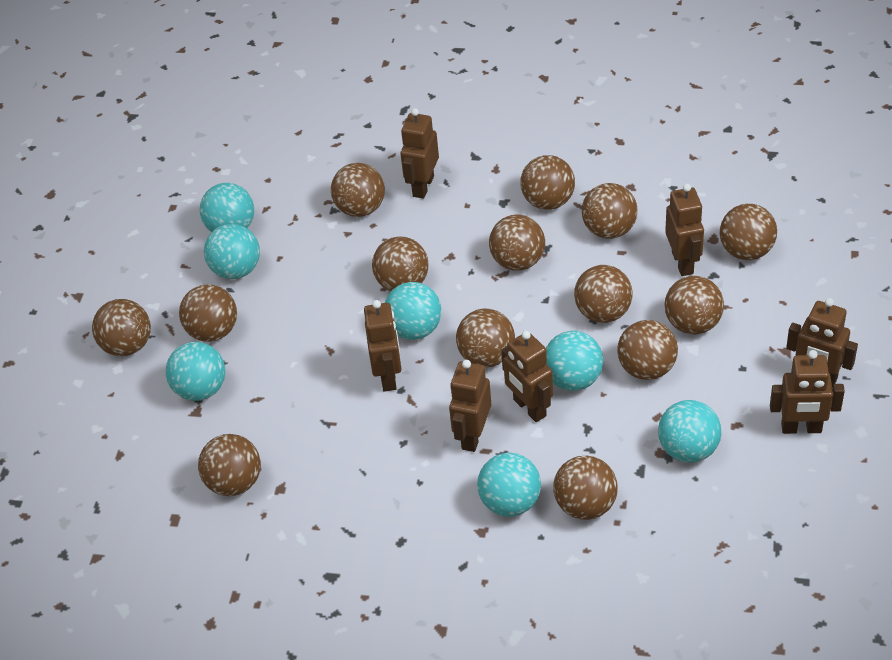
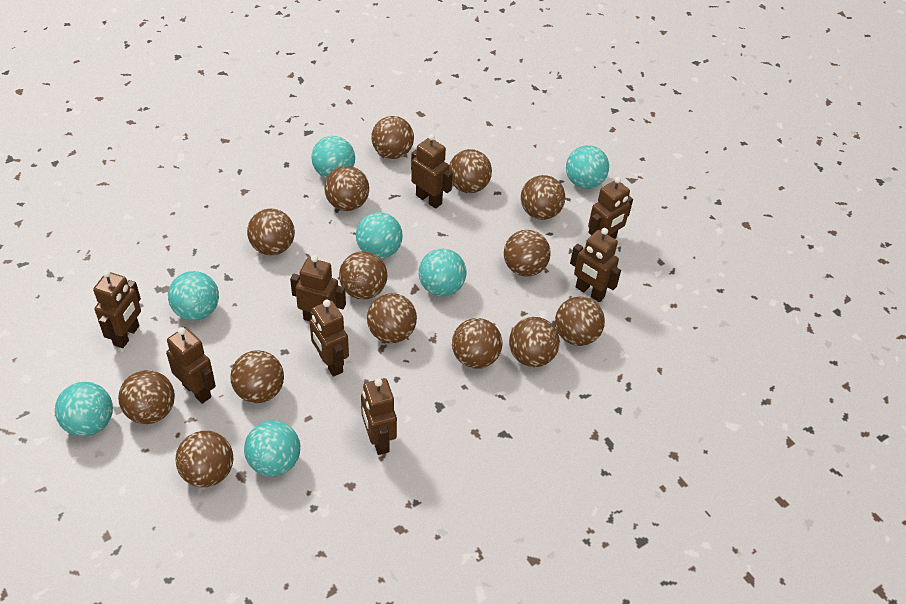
brown robot: 7 -> 8

